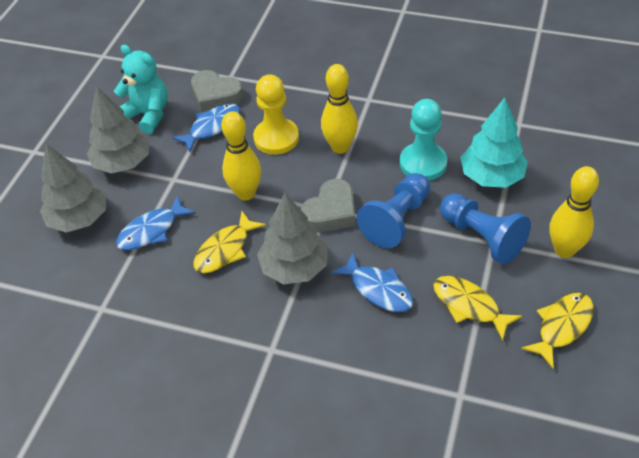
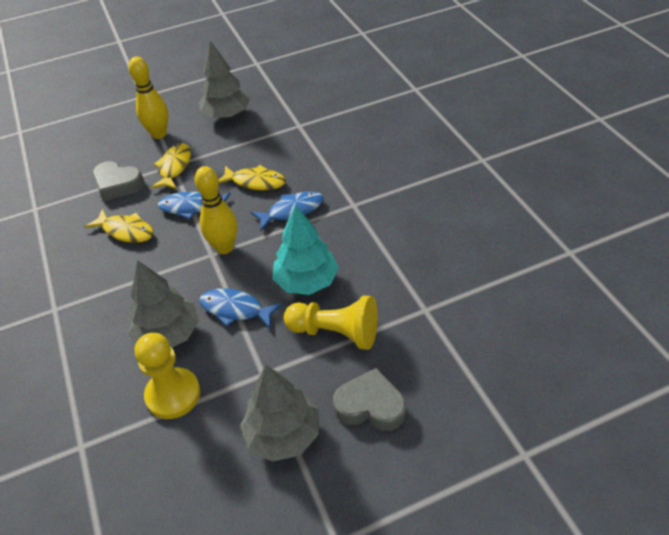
blue pawn: 2 -> 0
turquoise pawn: 1 -> 0
turquoise teddy bear: 1 -> 0
yellow bowling pin: 3 -> 2
yellow pawn: 1 -> 2

